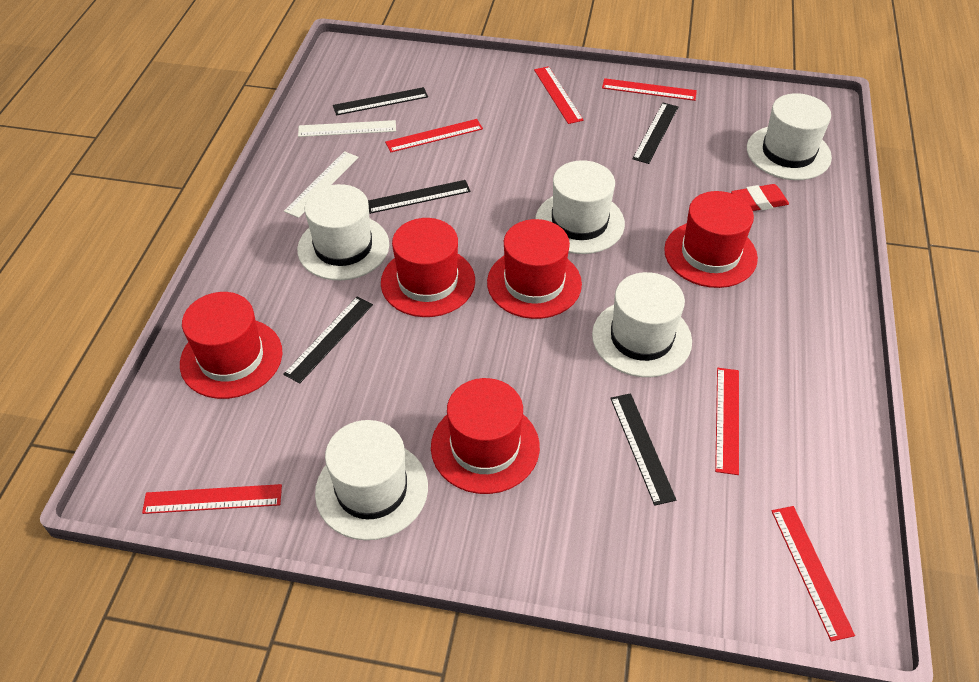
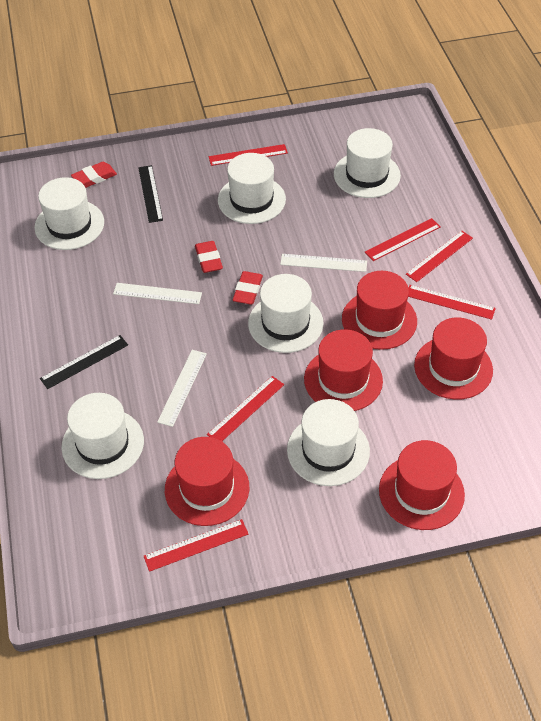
black ruler: 5 -> 2
red eraser: 1 -> 3
white hat: 5 -> 6
white ruler: 2 -> 3

